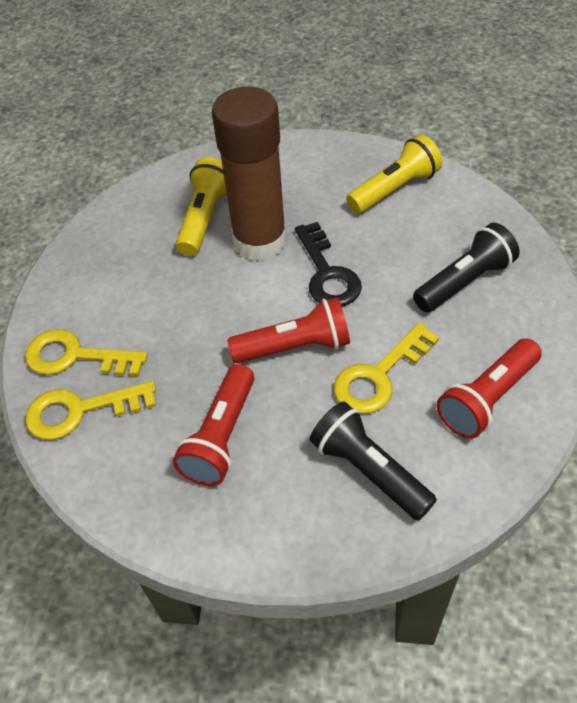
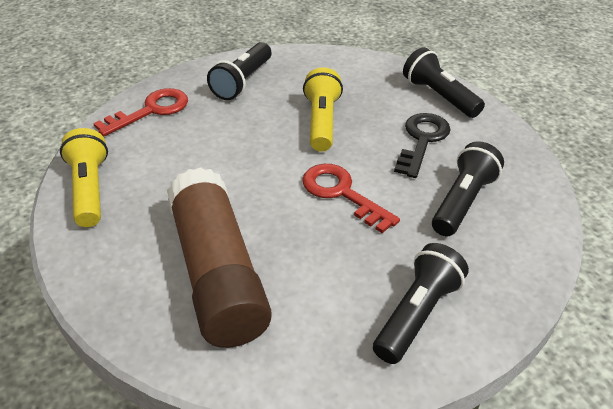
black flashlight: 2 -> 4
red flashlight: 3 -> 0
red key: 0 -> 2
yellow key: 3 -> 0

